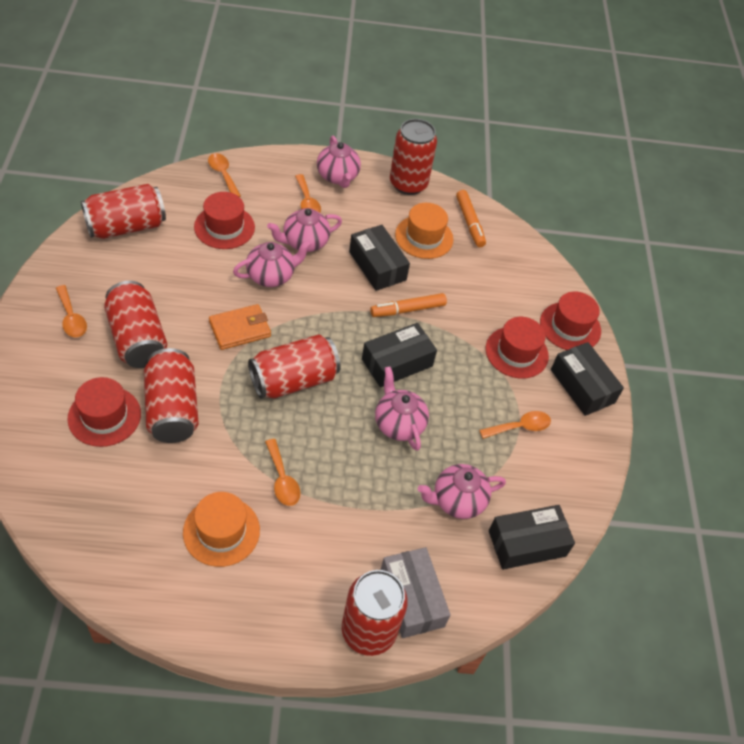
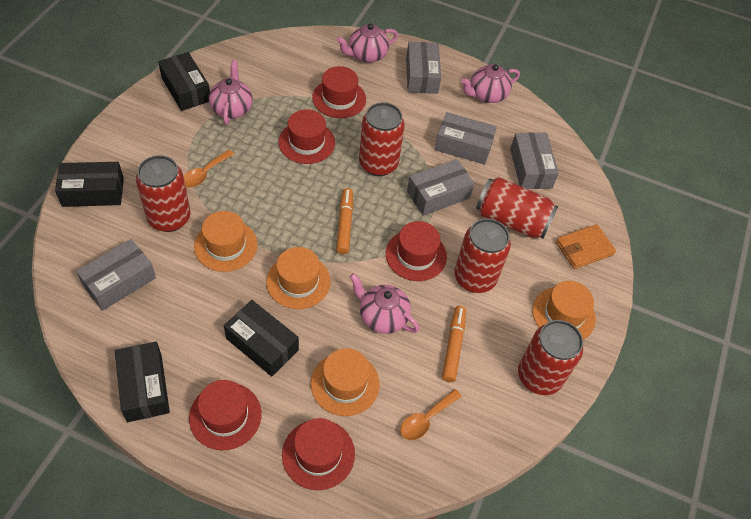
grey box: 1 -> 5
orange hat: 2 -> 4
orange spoon: 5 -> 2
pink teapot: 5 -> 4
red can: 6 -> 5
red hat: 4 -> 5

